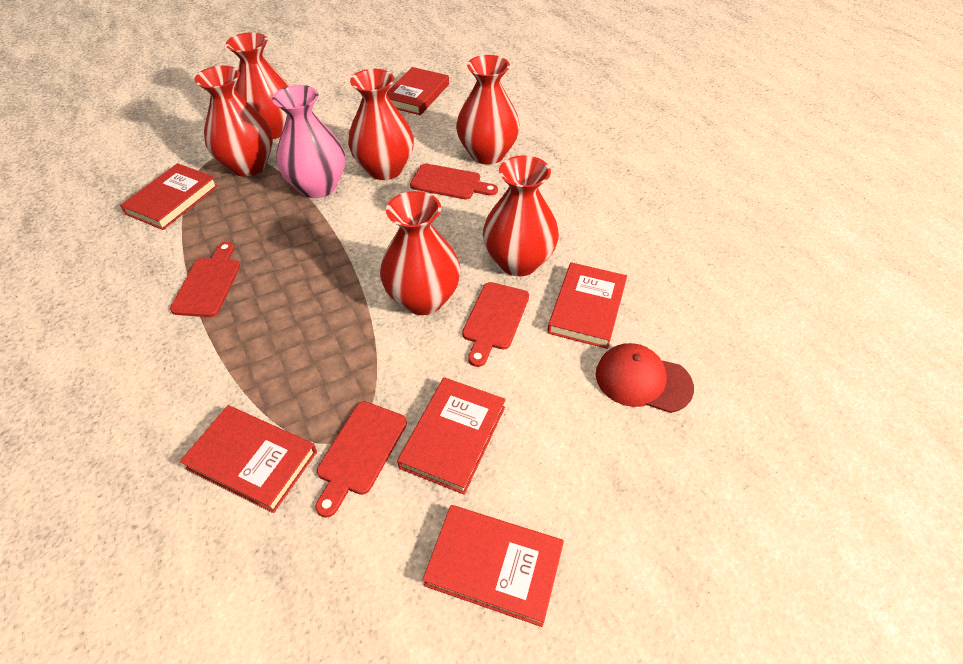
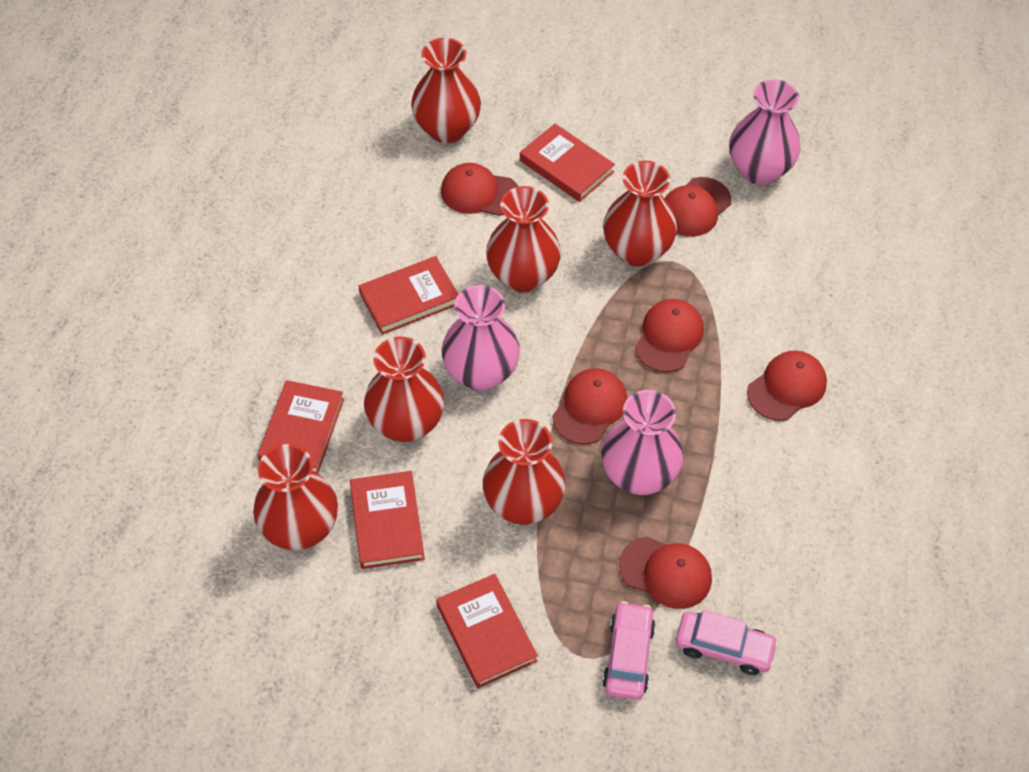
pink car: 0 -> 2
pink vase: 1 -> 3
red book: 6 -> 5
red cap: 1 -> 6
red cutting board: 4 -> 0

